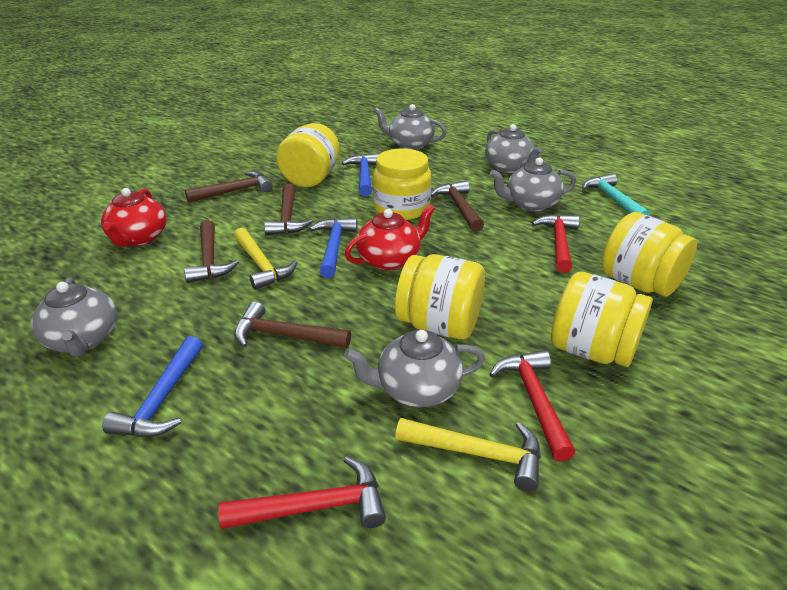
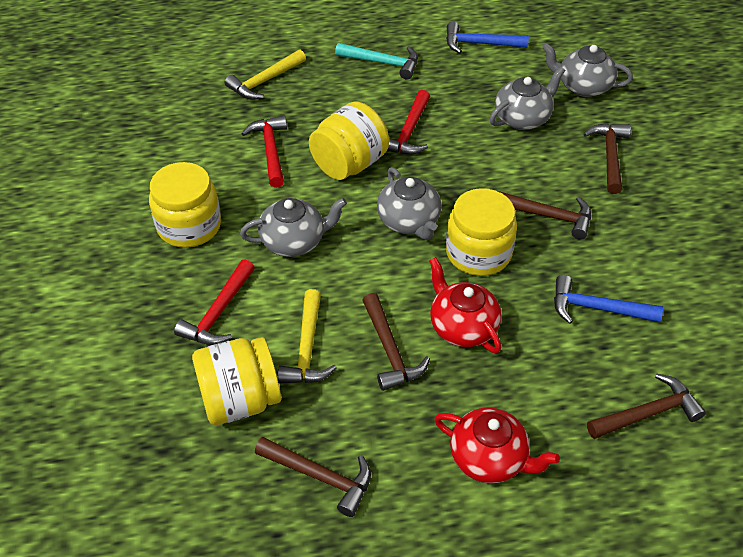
blue hammer: 3 -> 2
grey teapot: 5 -> 4
yellow jar: 5 -> 4

